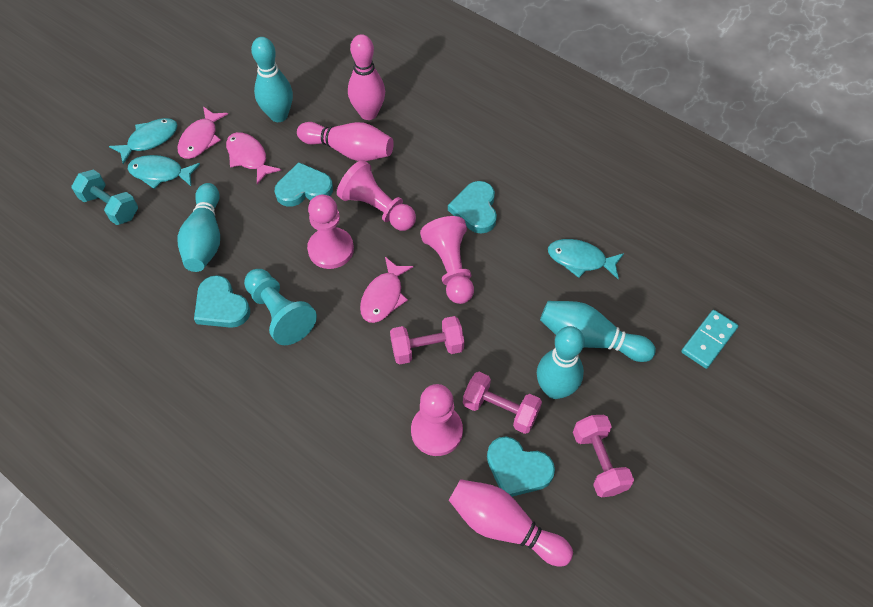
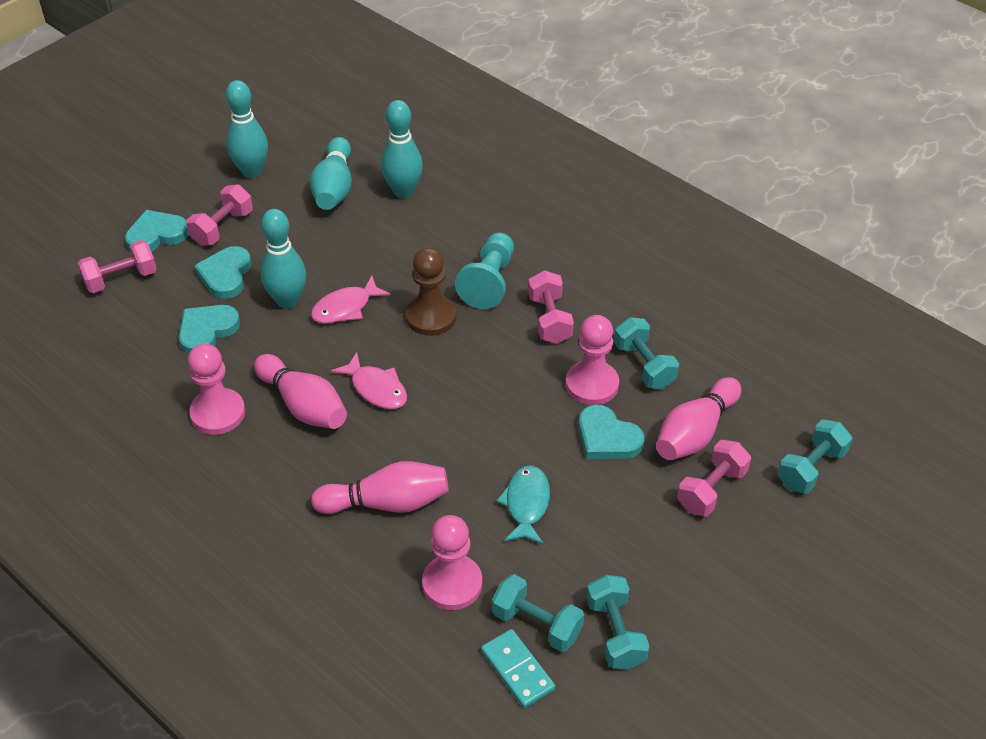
brown pawn: 0 -> 1
pink dumbbell: 3 -> 4
pink fish: 3 -> 2
pink pawn: 4 -> 3
turquoise dumbbell: 1 -> 4
turquoise fish: 3 -> 1

